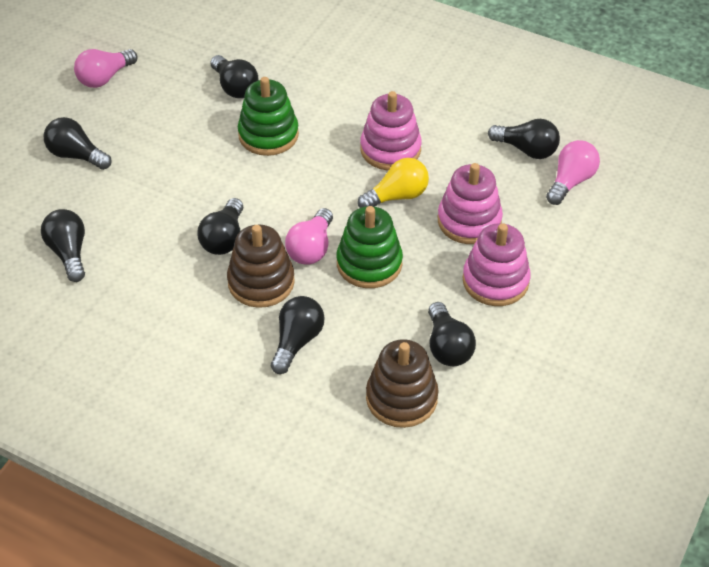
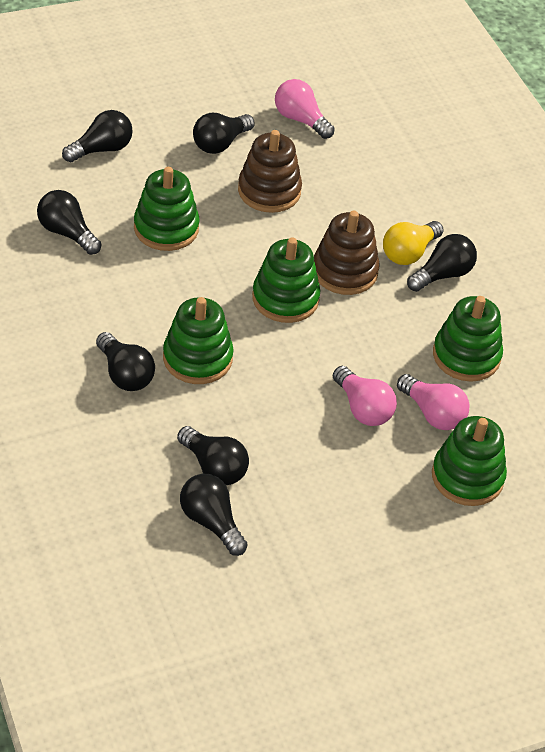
green stacking toy: 2 -> 5
pink stacking toy: 3 -> 0

